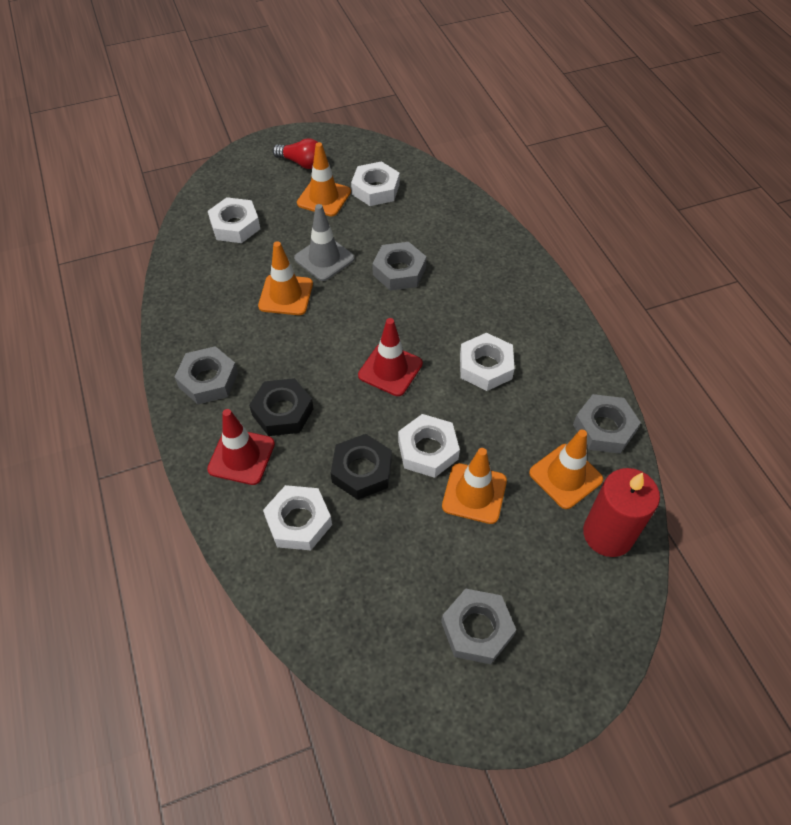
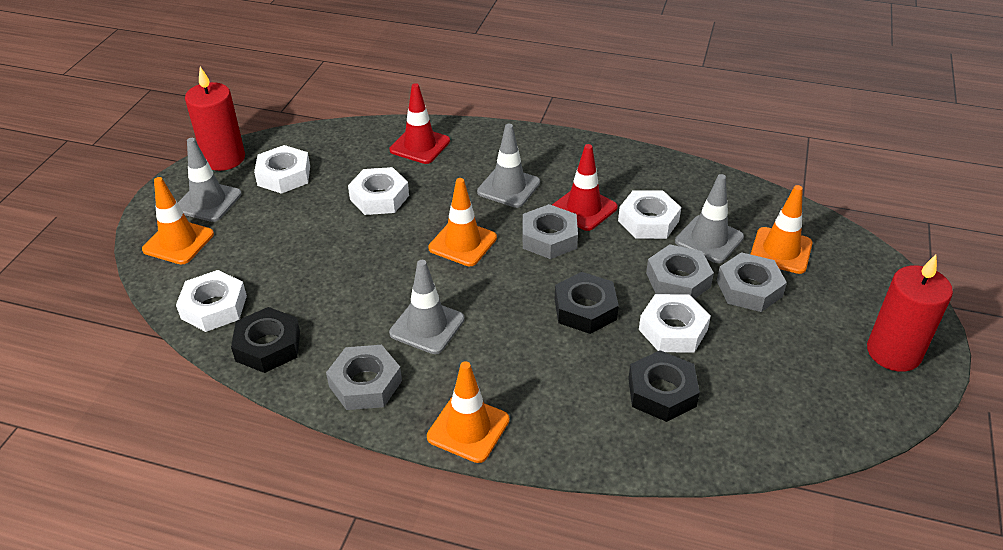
black nut: 2 -> 3
grey traffic cone: 1 -> 4
red candle: 1 -> 2
red light bulb: 1 -> 0

